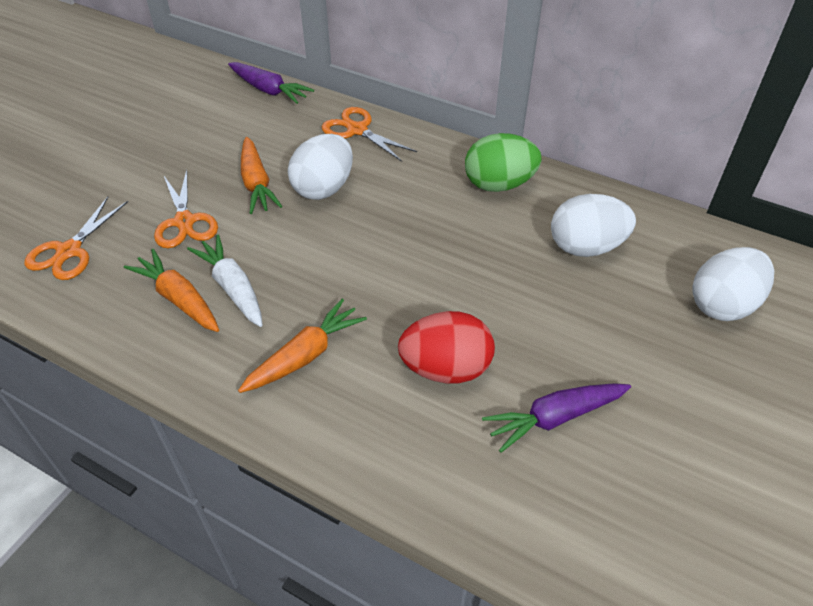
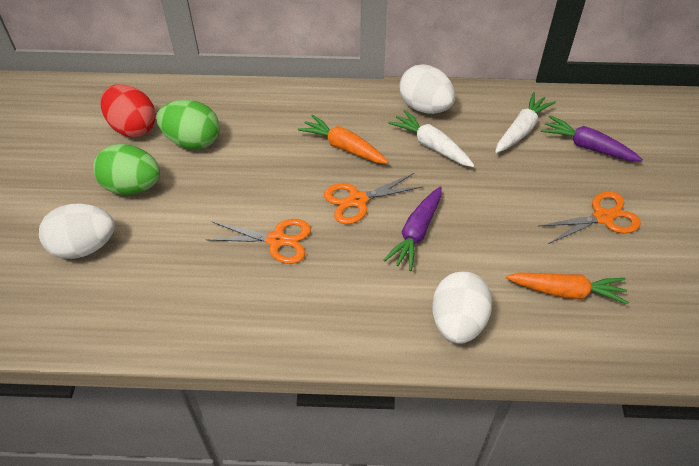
green egg: 1 -> 2
orange carrot: 3 -> 2
white carrot: 1 -> 2

